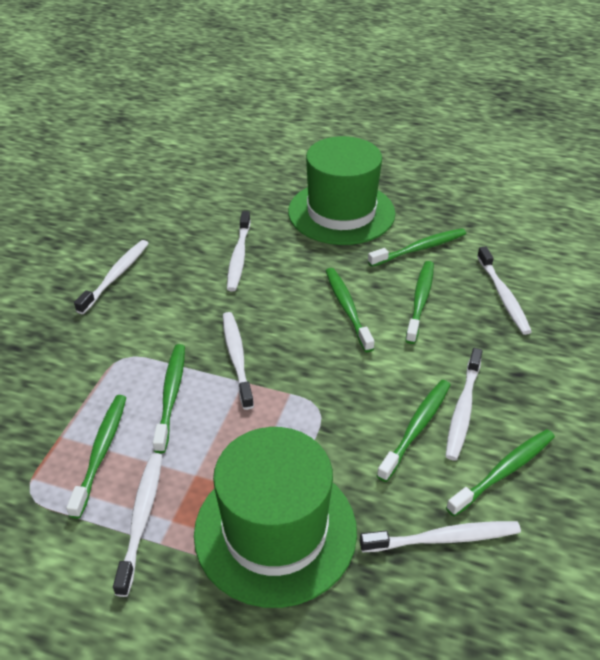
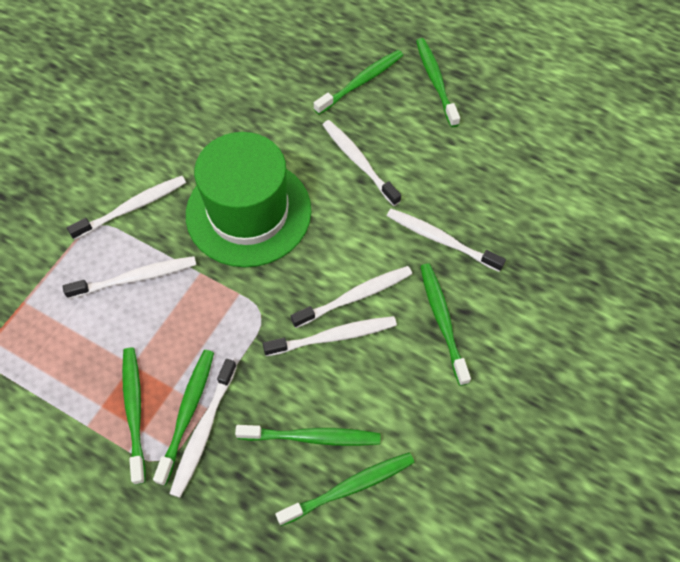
green hat: 2 -> 1

